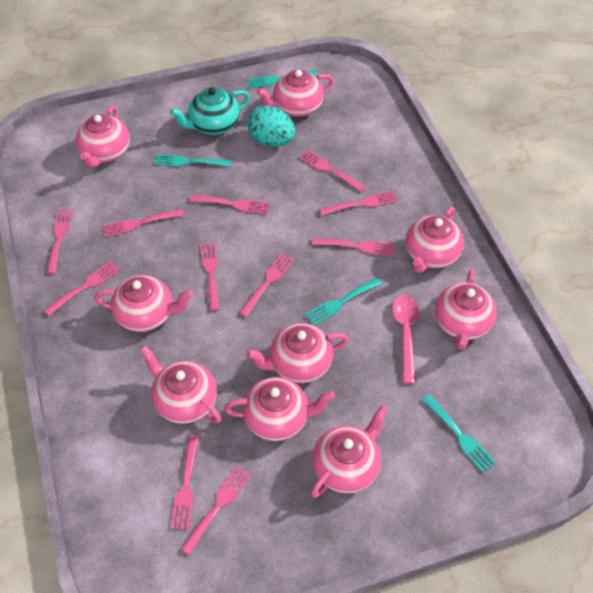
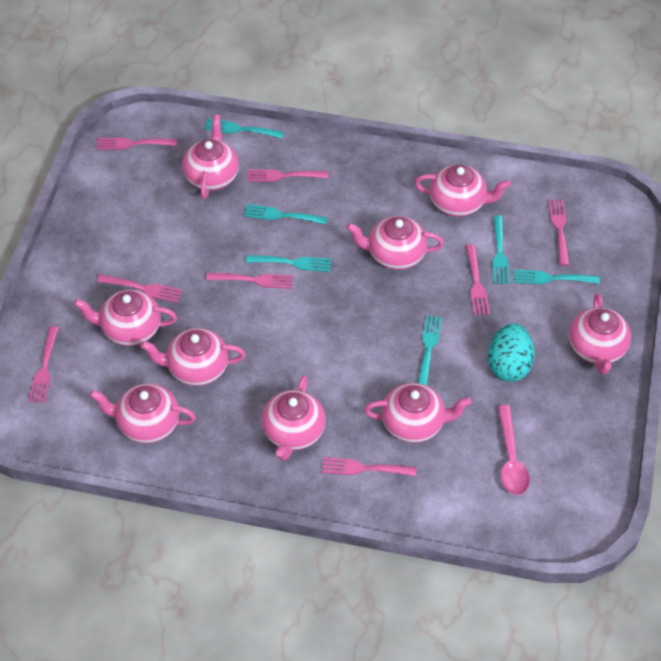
pink fork: 11 -> 8
turquoise fork: 4 -> 6
turquoise teapot: 1 -> 0

